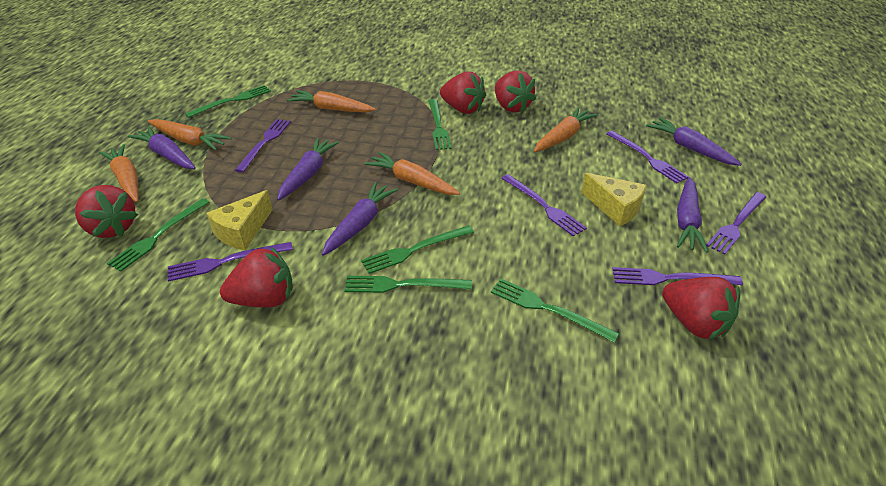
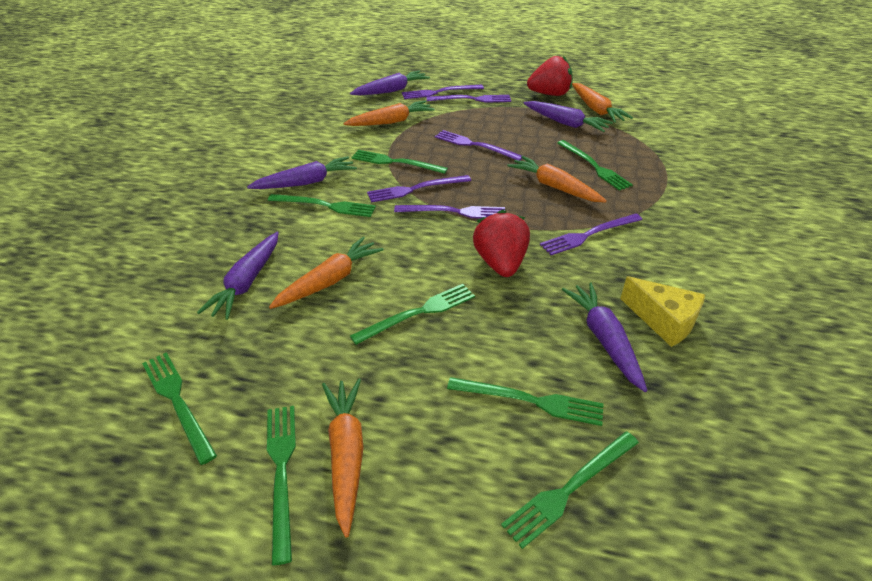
green fork: 6 -> 8
red strawberry: 5 -> 2
yellow cheese: 2 -> 1

